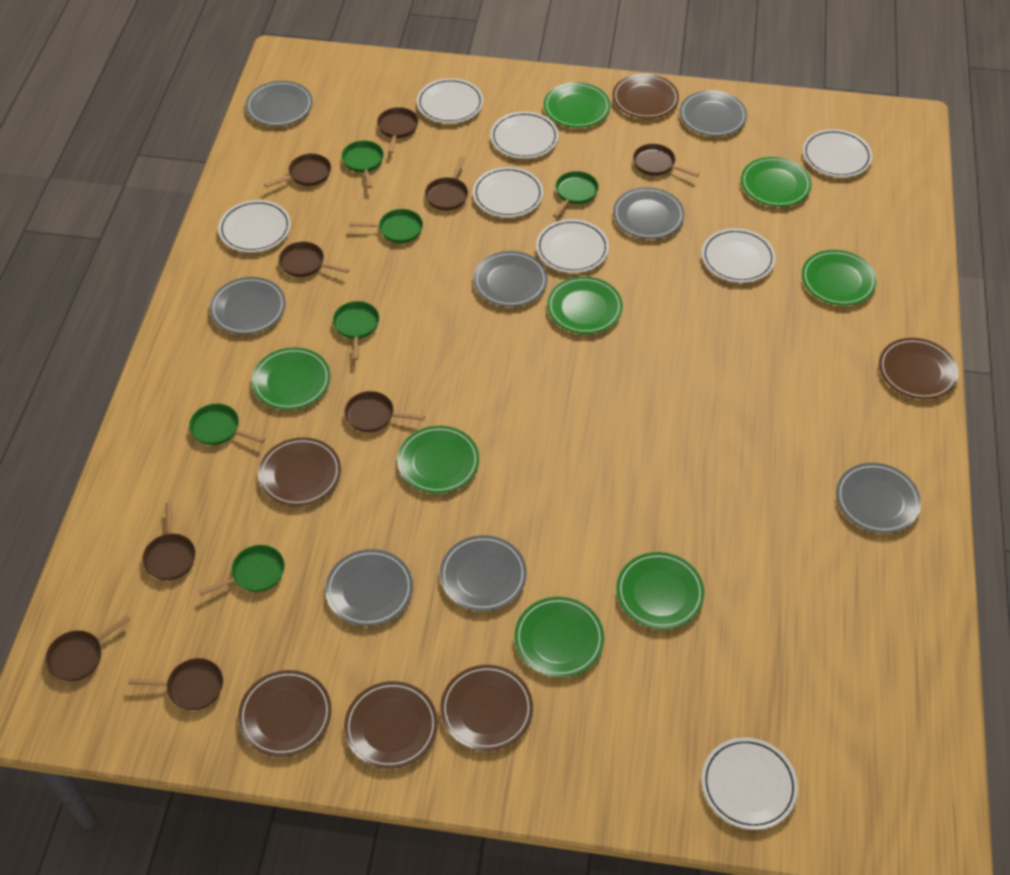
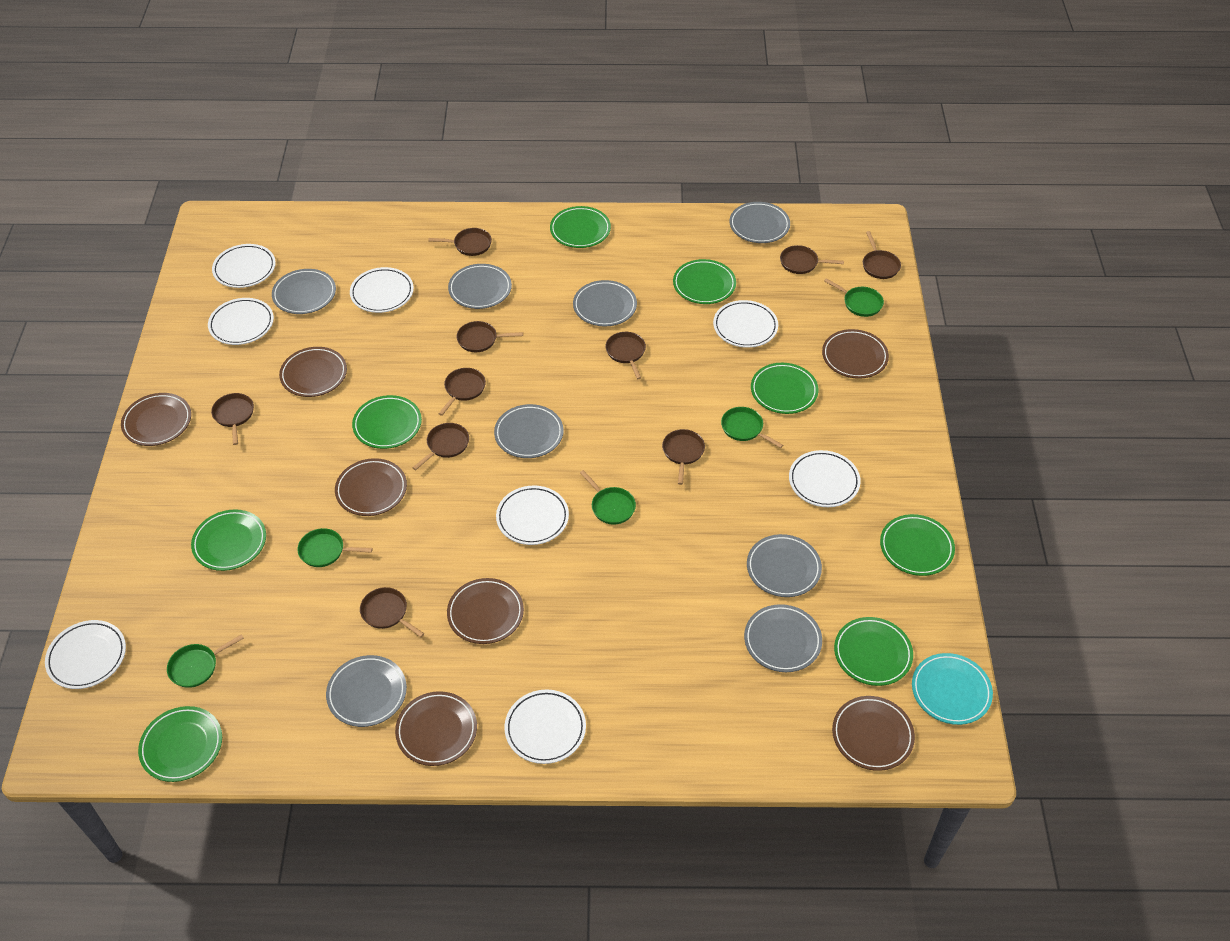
brown pan: 9 -> 10
brown plate: 6 -> 7
green pan: 6 -> 5
turquoise plate: 0 -> 1

